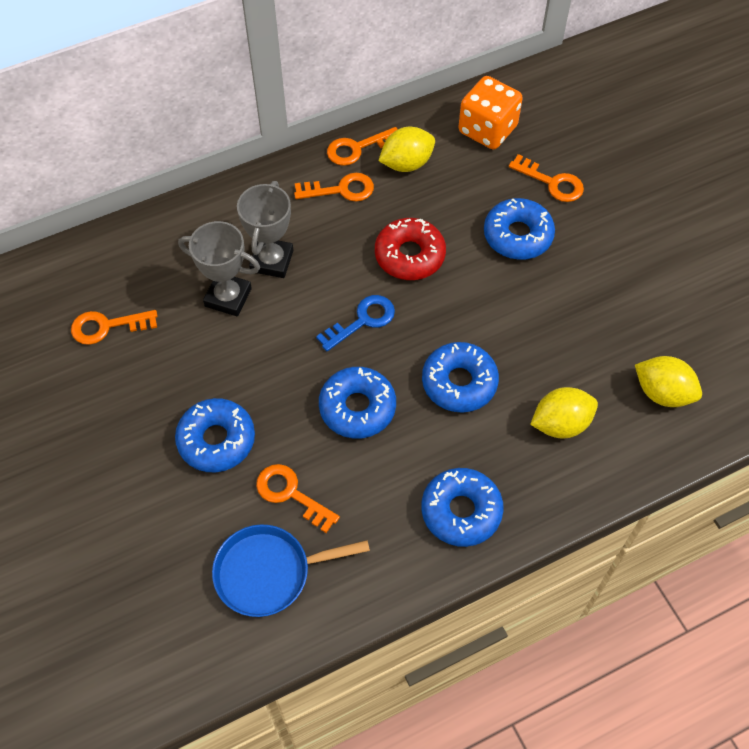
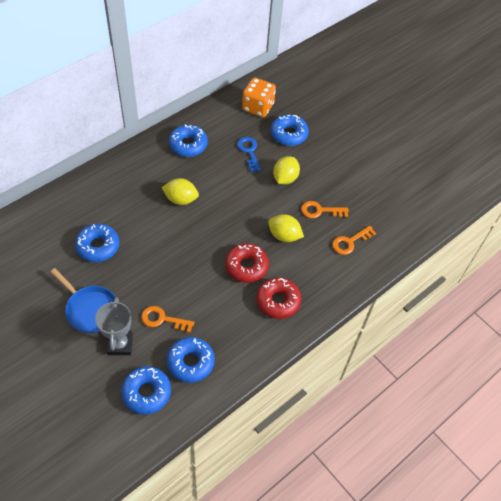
grey trophy: 2 -> 1
orange key: 5 -> 3
red donut: 1 -> 2

